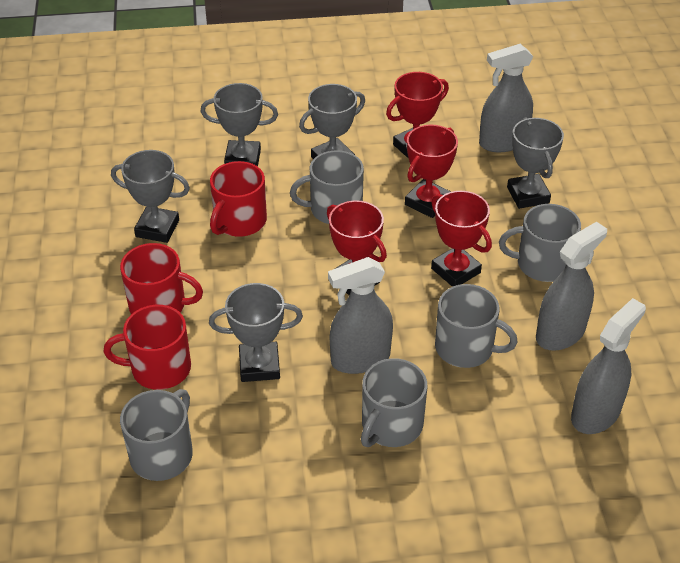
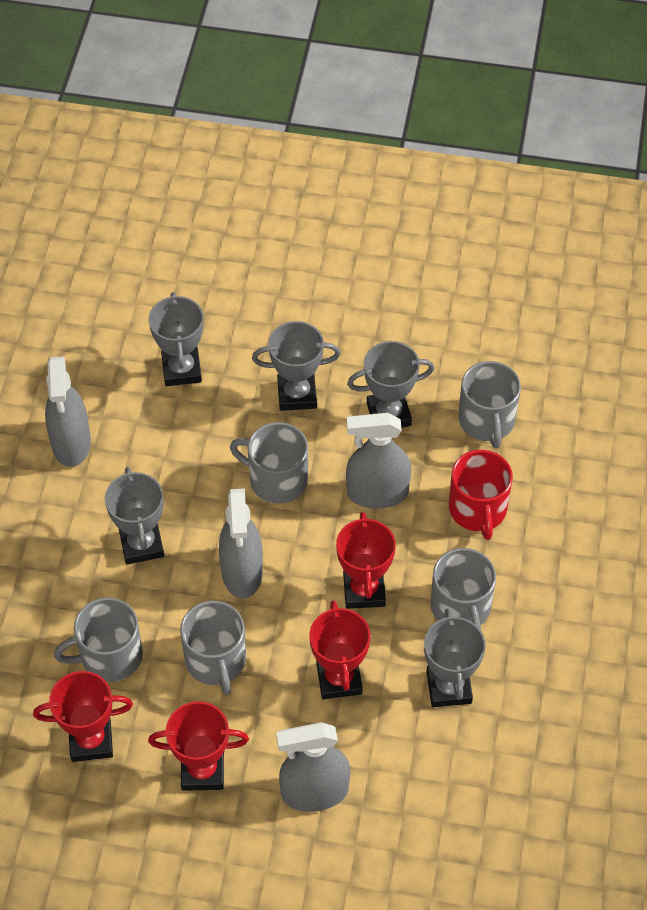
red mug: 3 -> 1

